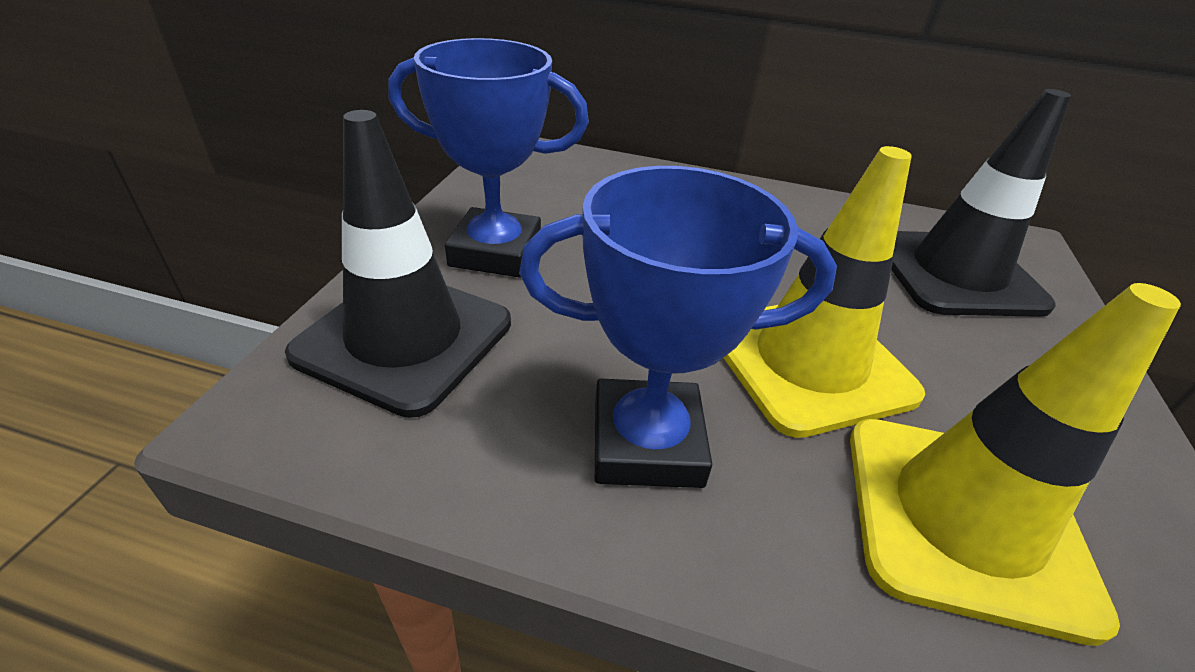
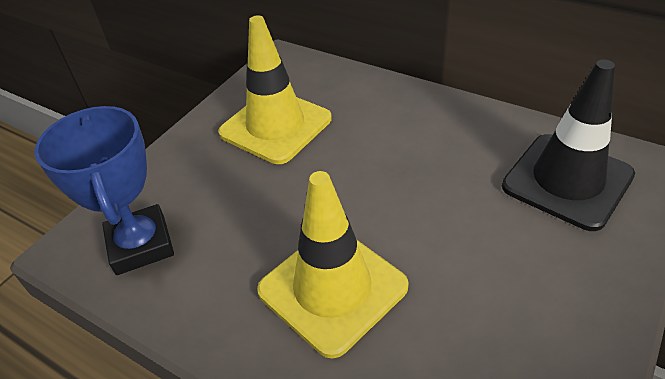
black traffic cone: 2 -> 1
blue trophy: 2 -> 1

